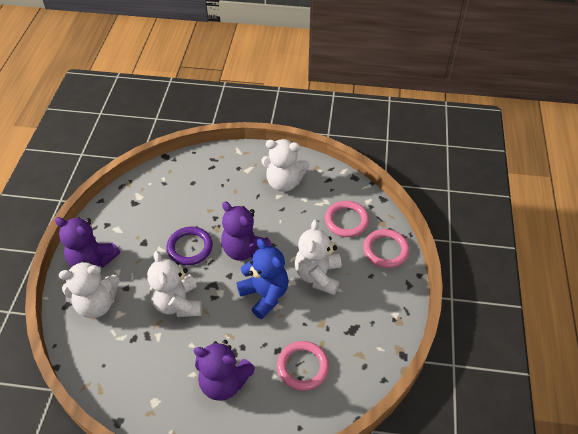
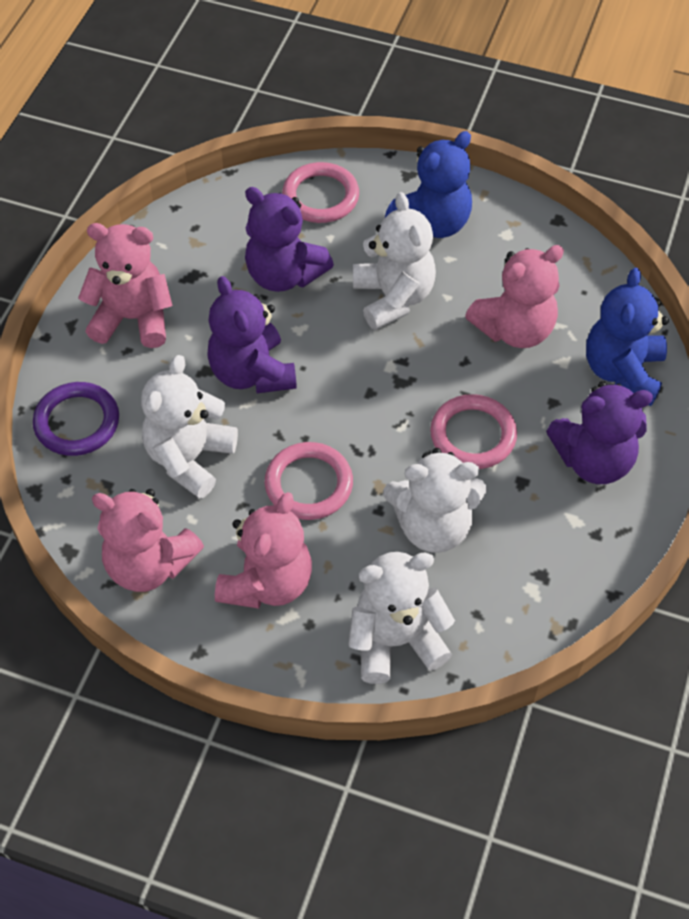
blue teddy bear: 1 -> 2
pink teddy bear: 0 -> 4

